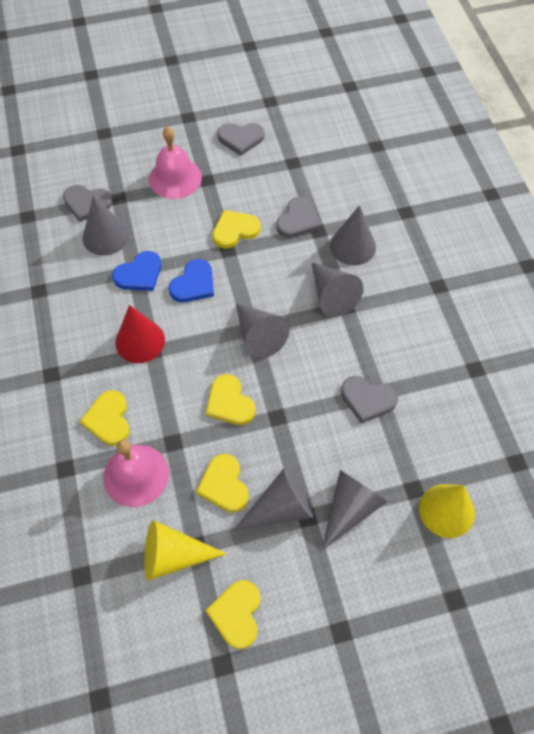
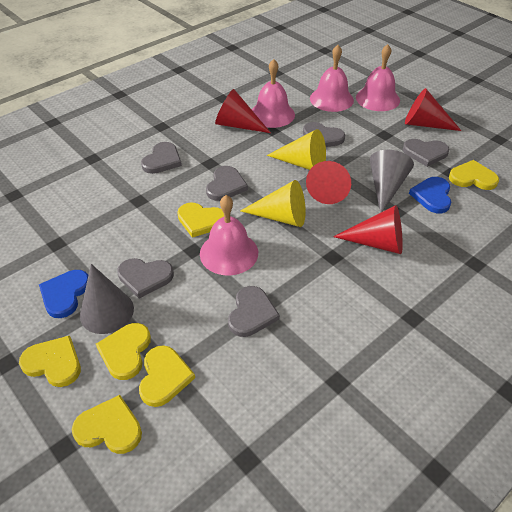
grey cone: 6 -> 2
grey heart: 4 -> 6
pink bell: 2 -> 4
red cone: 1 -> 4
yellow heart: 5 -> 6

